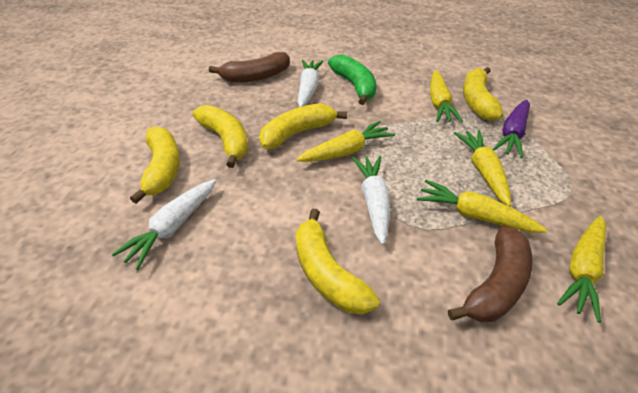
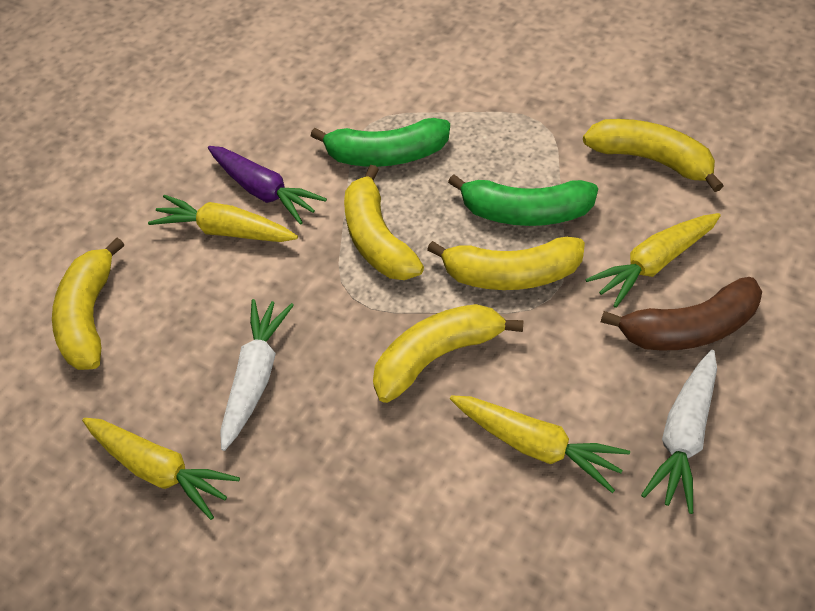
brown banana: 2 -> 1
green banana: 1 -> 2
white carrot: 3 -> 2
yellow carrot: 5 -> 4

